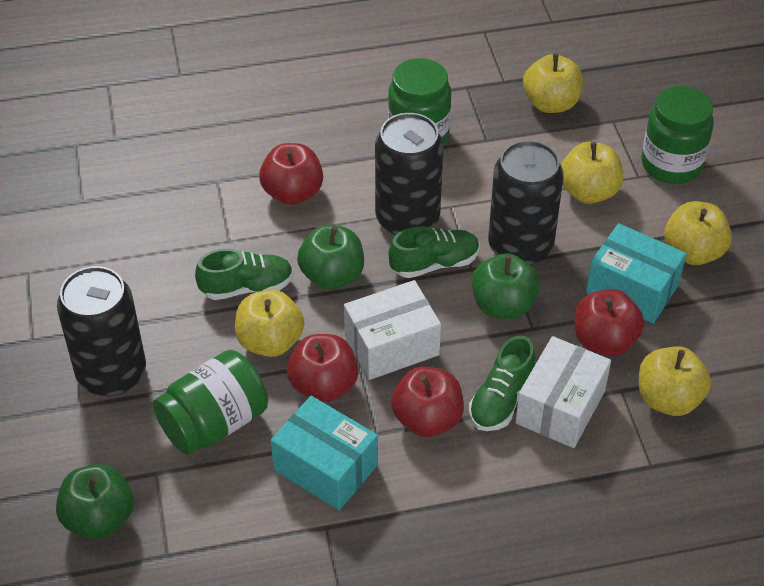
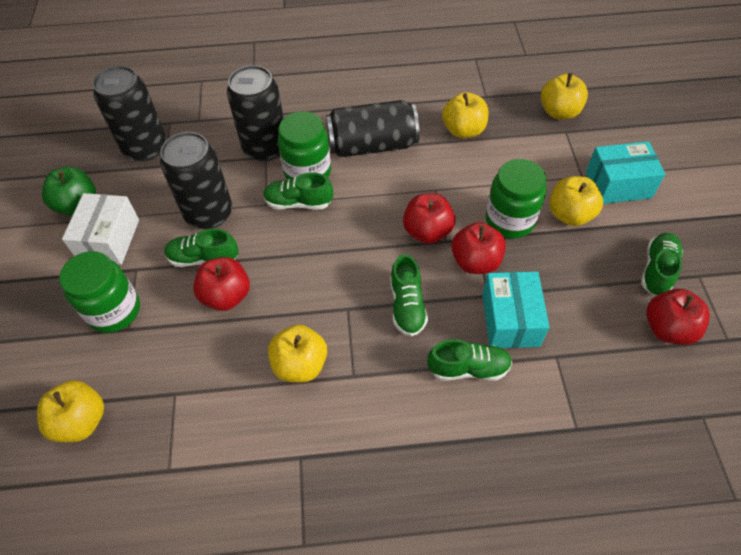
black can: 3 -> 4
green apple: 3 -> 1
green shoe: 3 -> 5
white box: 2 -> 1

